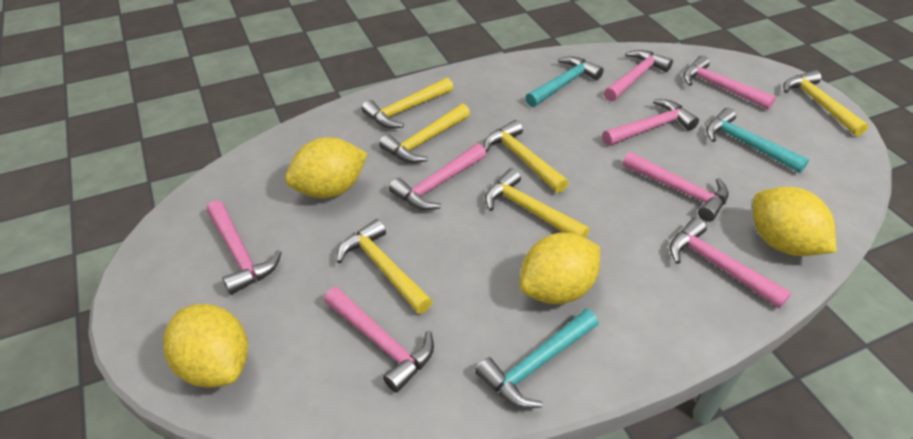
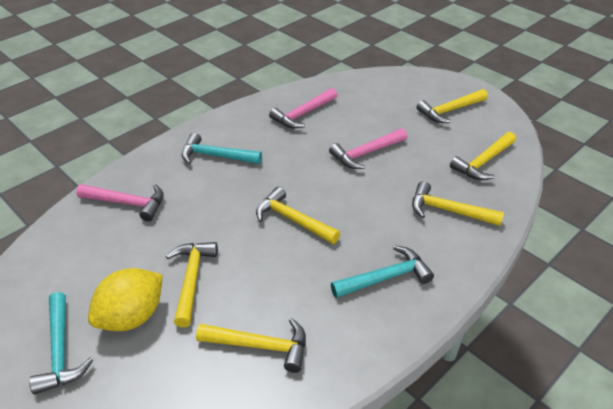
pink hammer: 8 -> 3
yellow lemon: 4 -> 1

